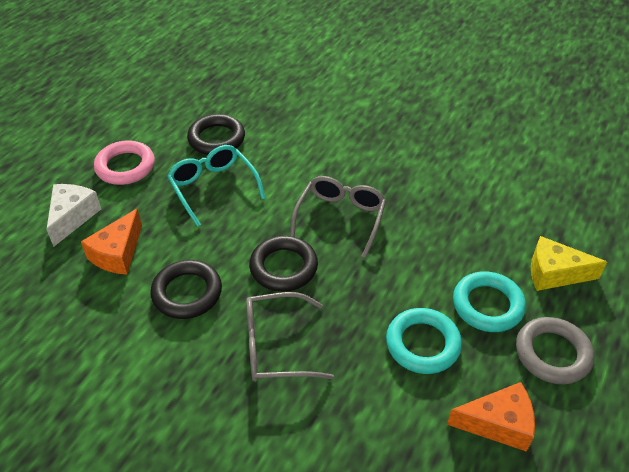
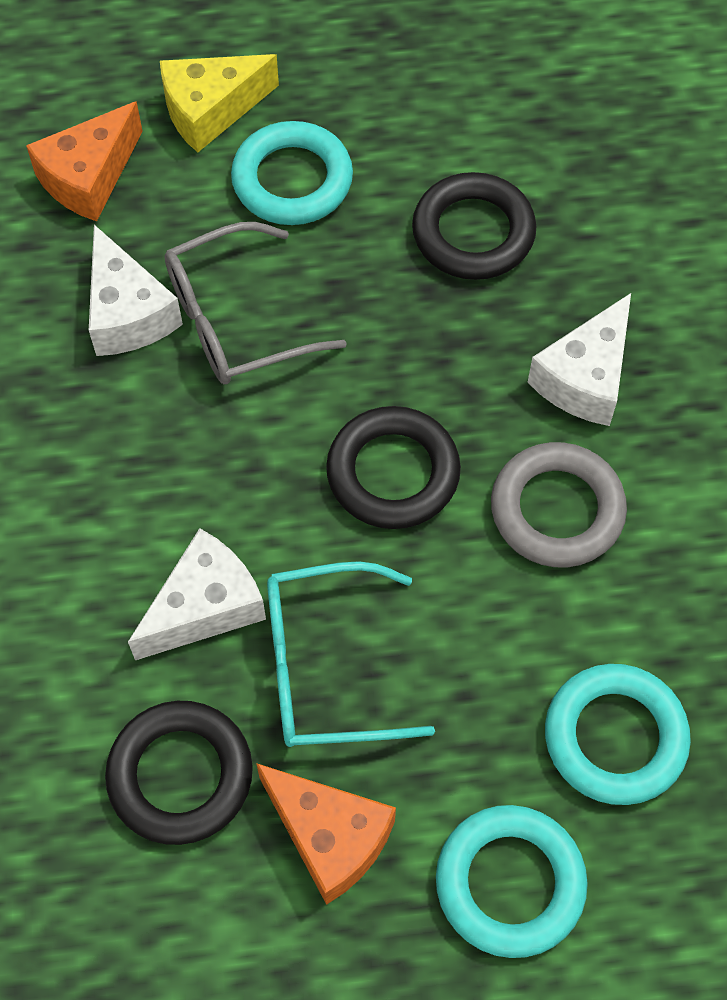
grey glasses: 2 -> 1
pink ring: 1 -> 0
turquoise ring: 2 -> 3
white cheese: 1 -> 3

